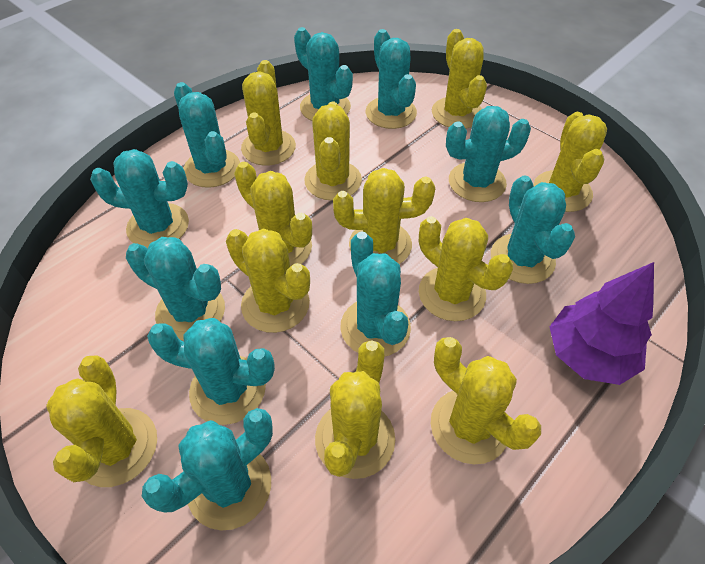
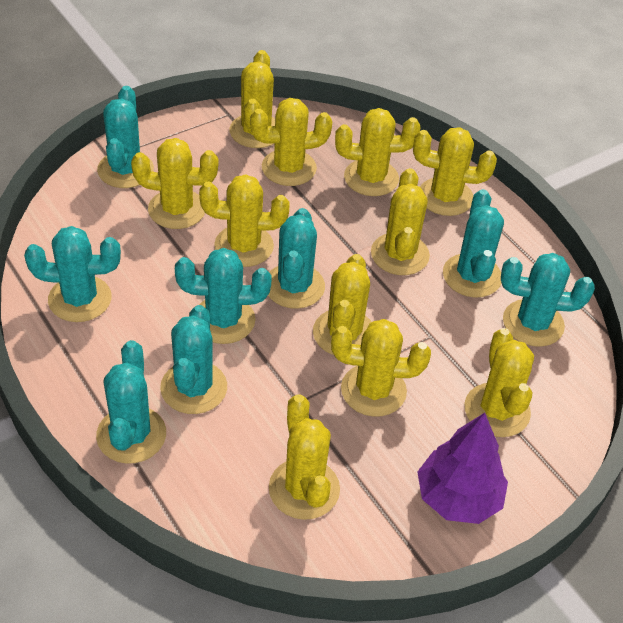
turquoise cactus: 10 -> 8

